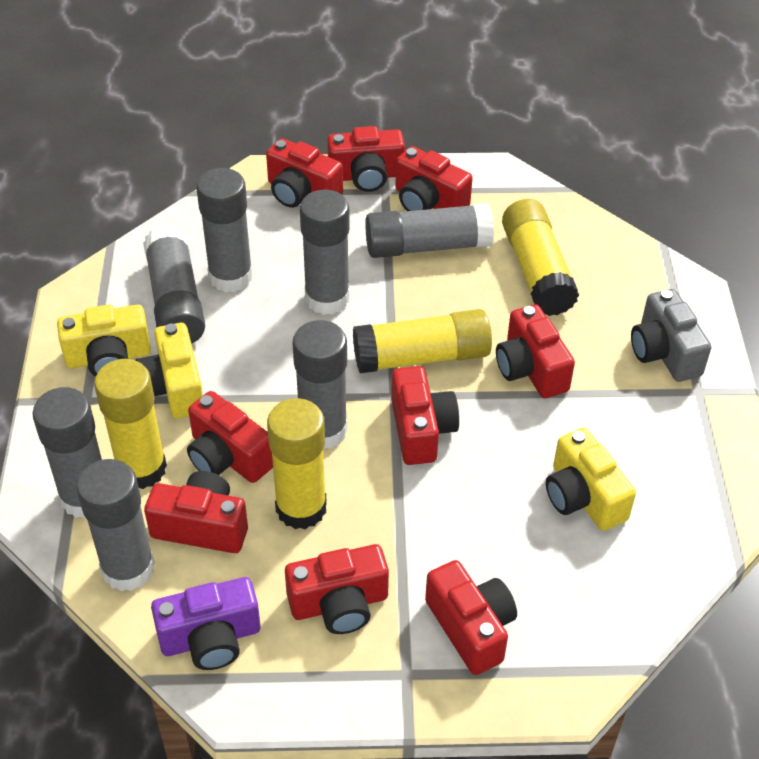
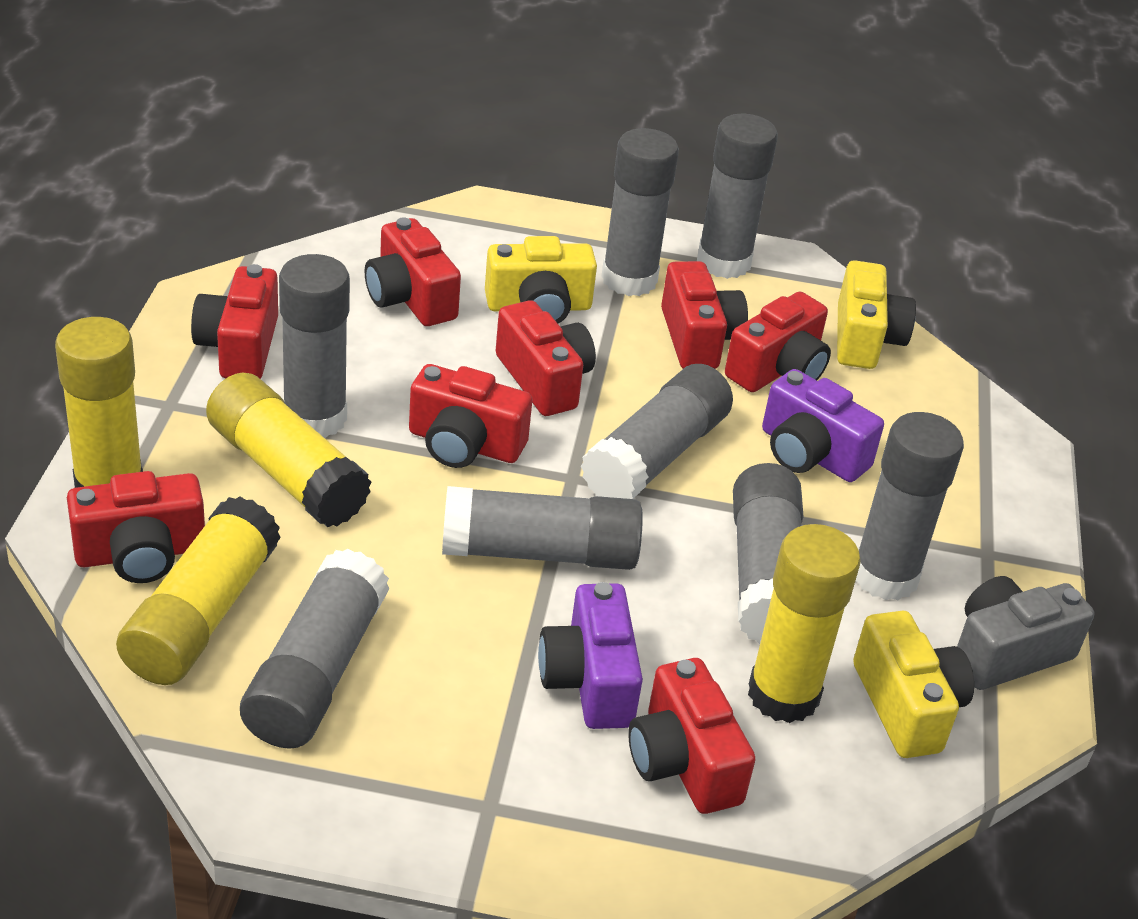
grey glue stick: 7 -> 8
purple camera: 1 -> 2
red camera: 9 -> 8

